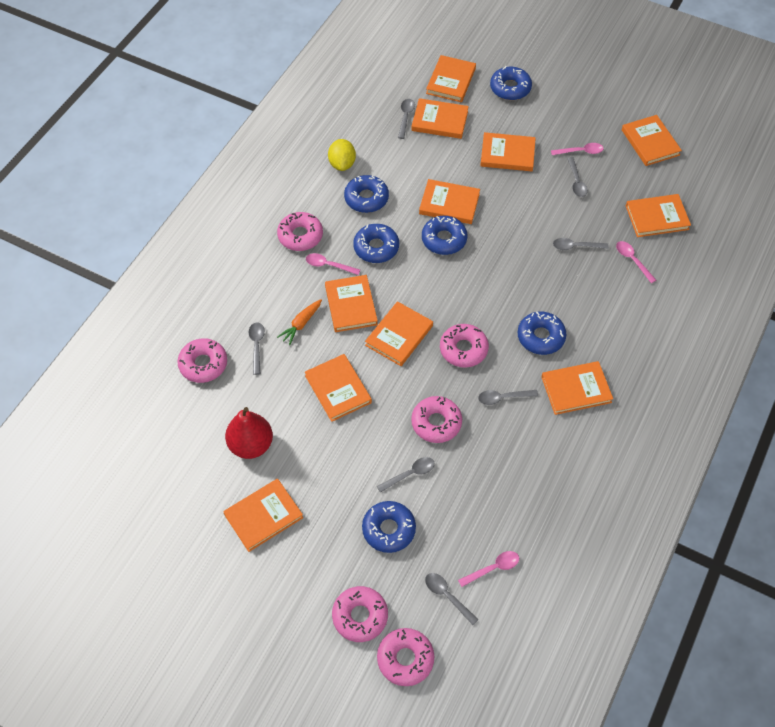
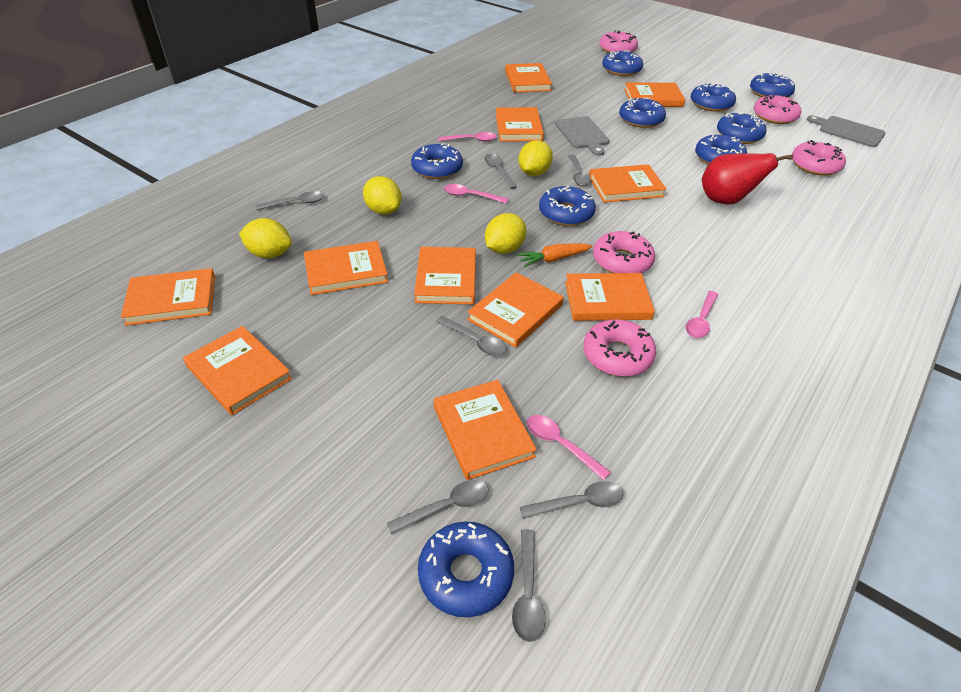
blue donut: 6 -> 9
grey cutting board: 0 -> 2
pink donut: 6 -> 5
yellow lemon: 1 -> 4

